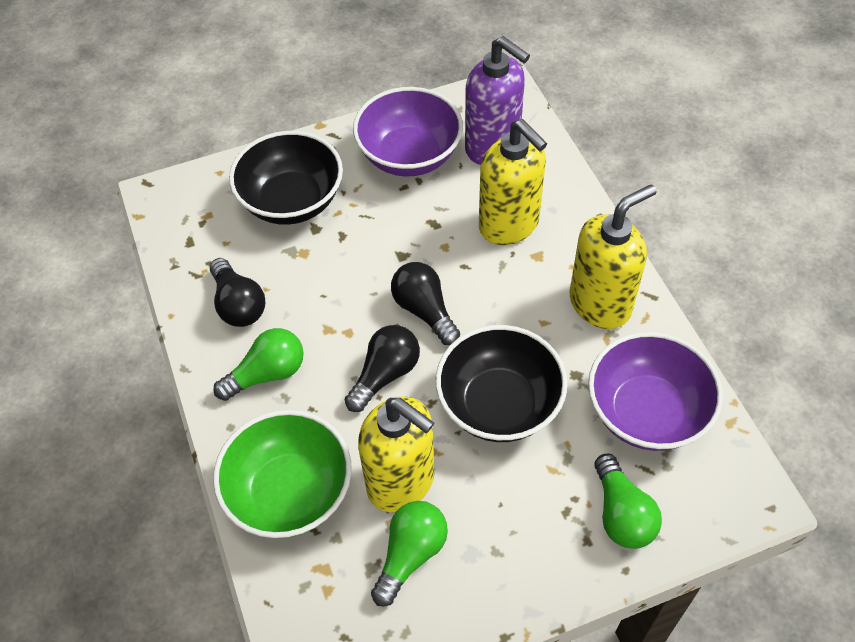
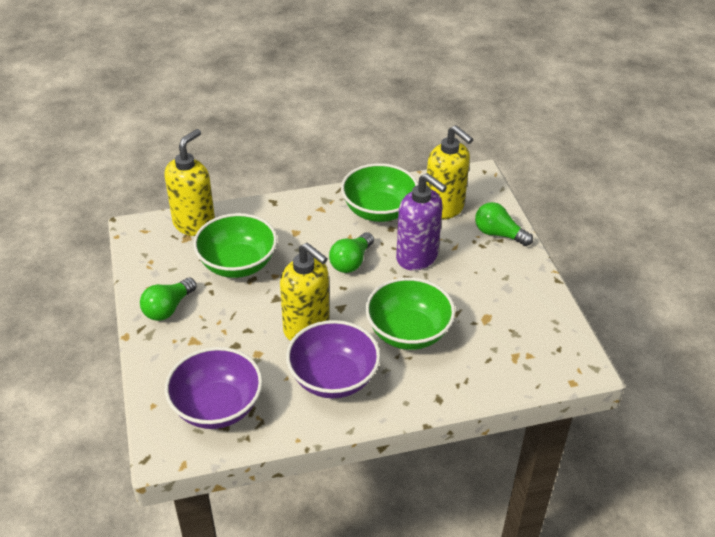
black bowl: 2 -> 0
black light bulb: 3 -> 0
green bowl: 1 -> 3

